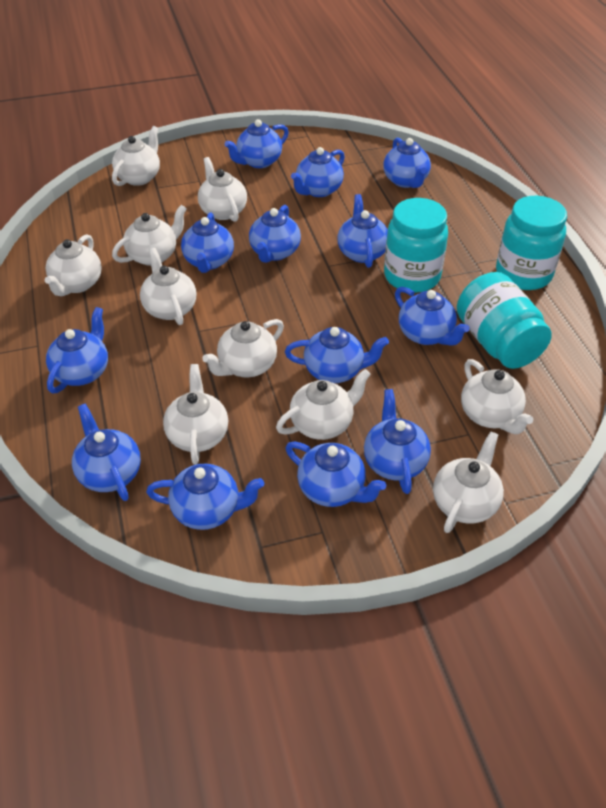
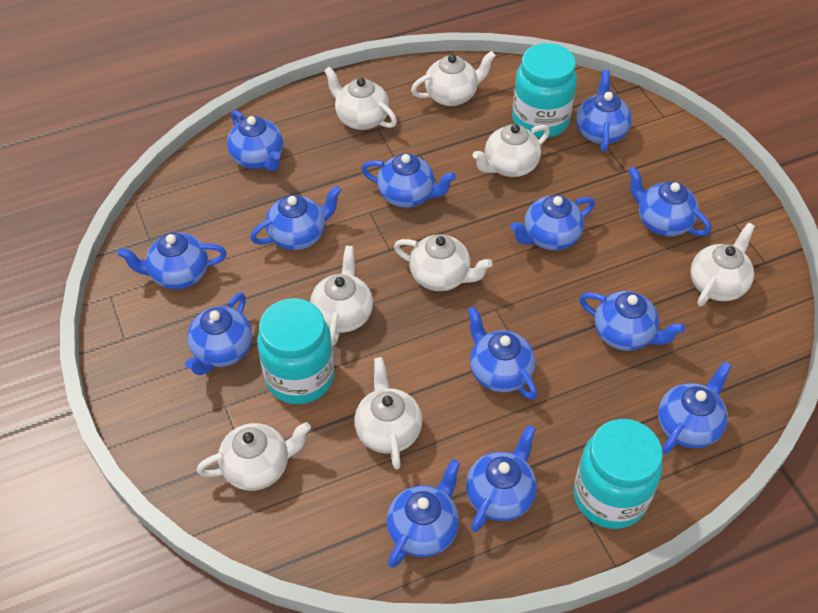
white teapot: 10 -> 8

